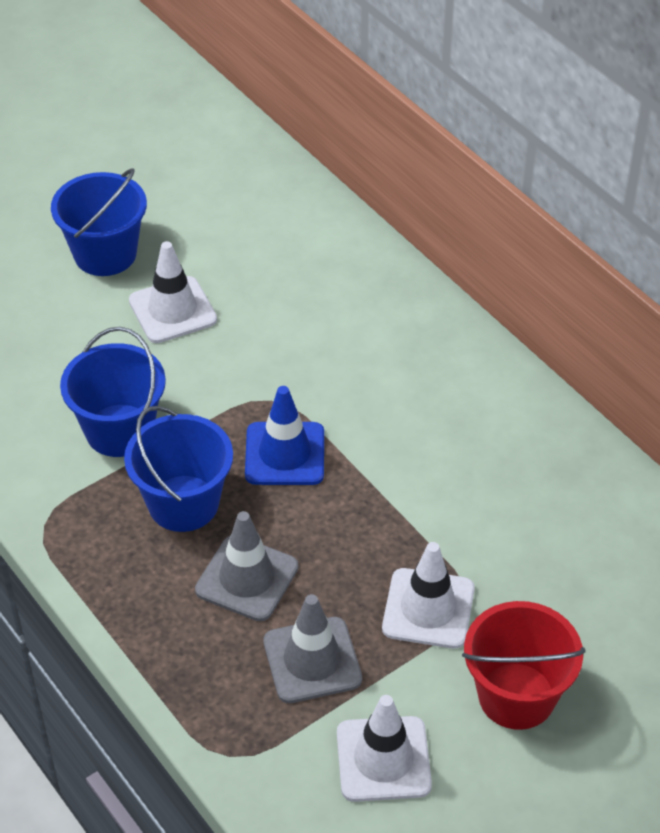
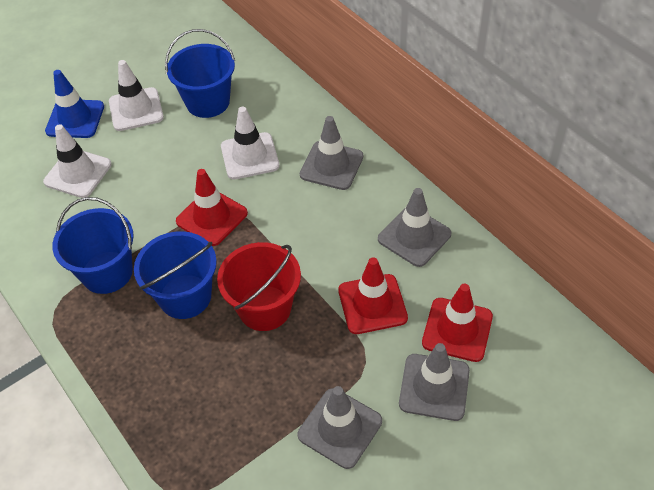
grey traffic cone: 2 -> 4
red traffic cone: 0 -> 3

